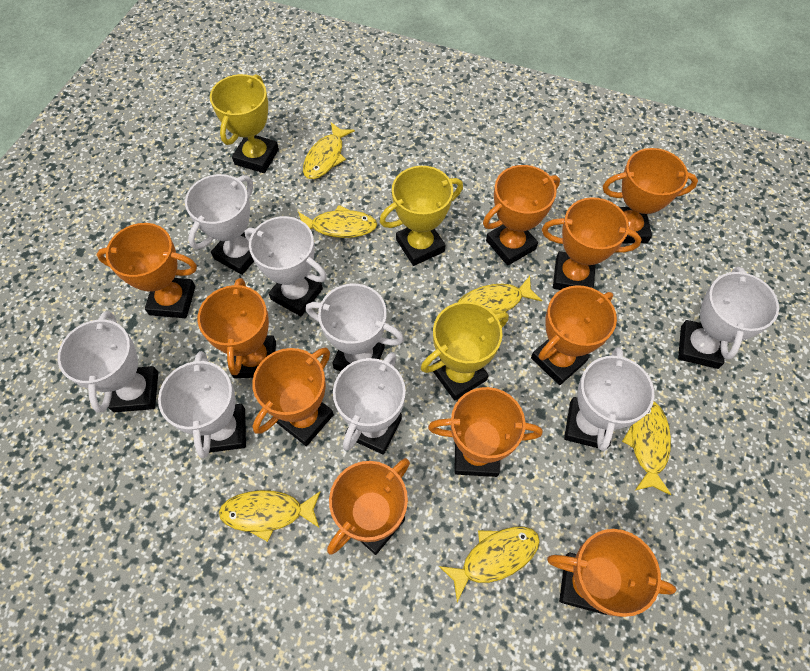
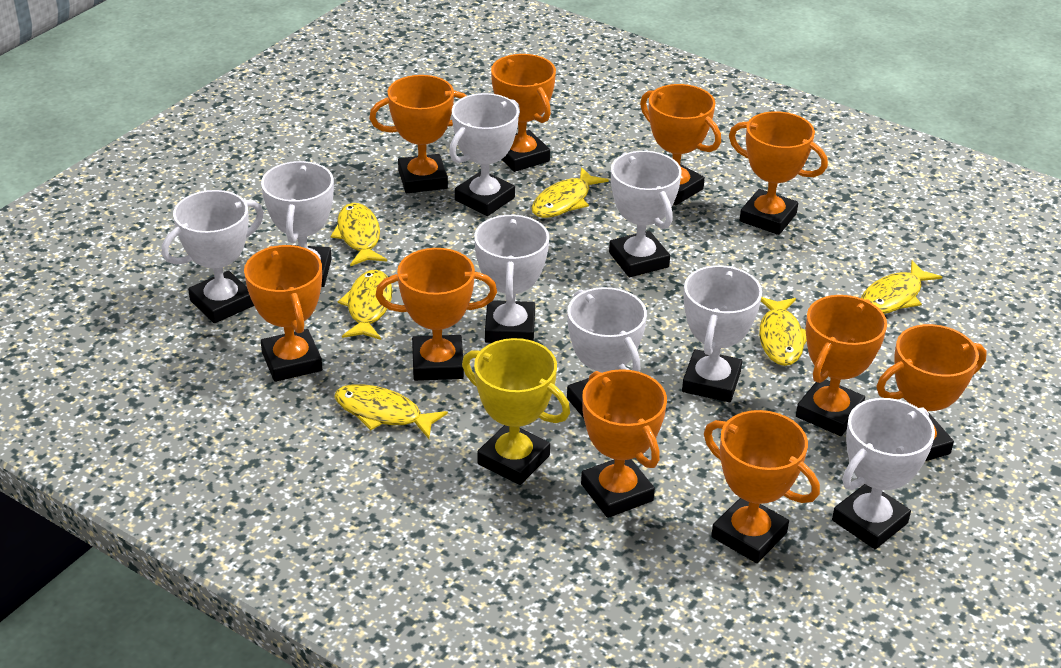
yellow trophy: 3 -> 1

